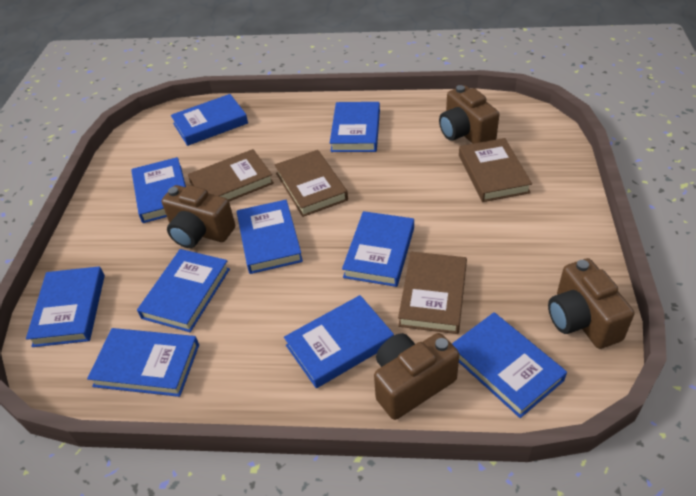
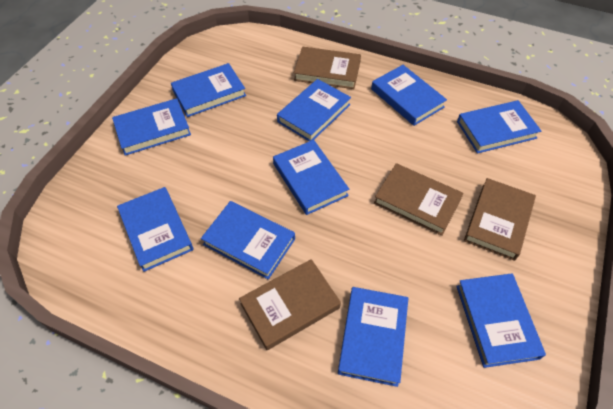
brown camera: 4 -> 0

